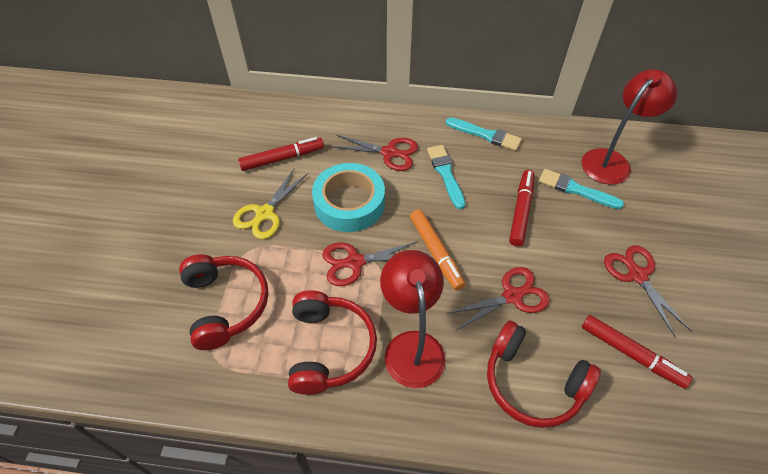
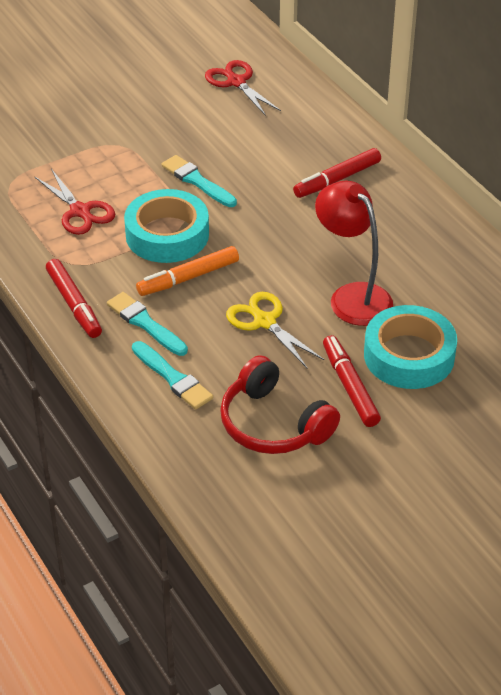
red headphones: 3 -> 1
red lamp: 2 -> 1
red scissors: 4 -> 2
turquoise tape: 1 -> 2

